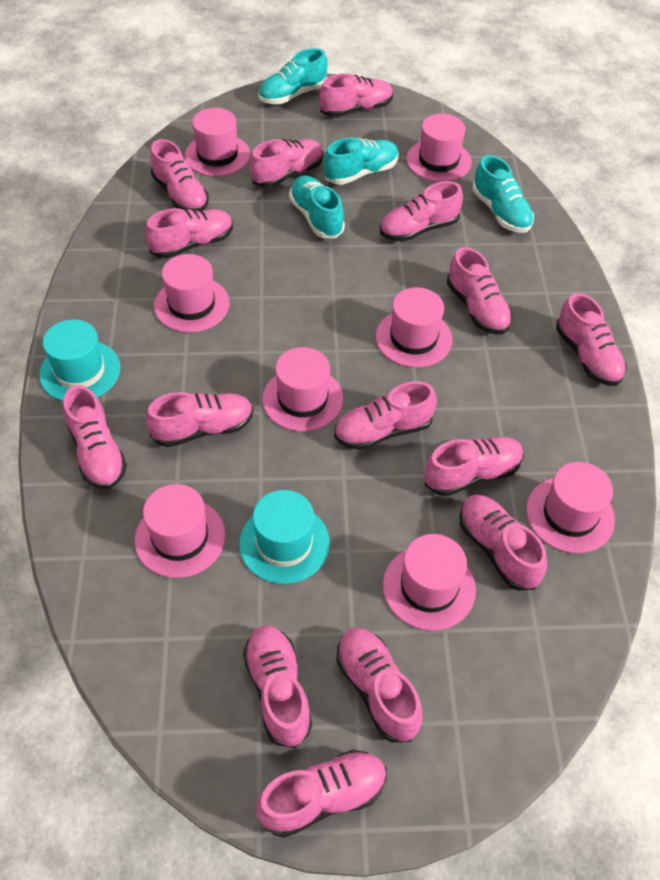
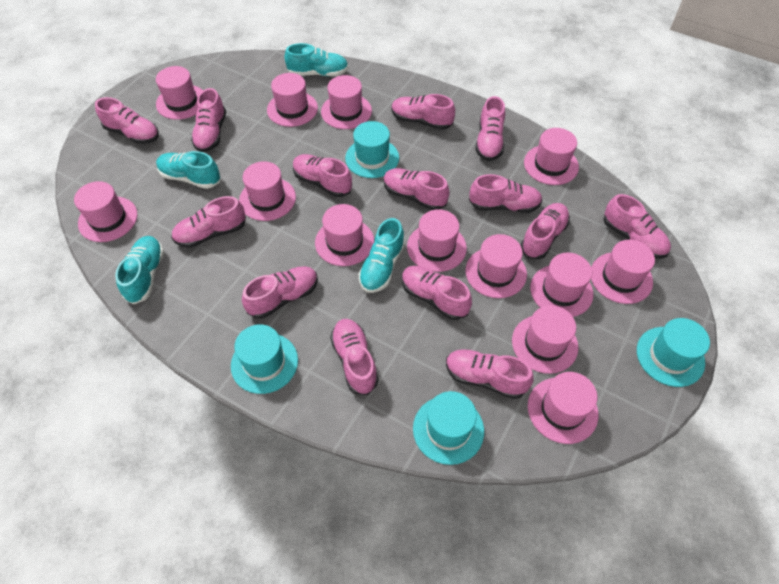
pink hat: 8 -> 13
pink shoe: 15 -> 14
turquoise hat: 2 -> 4

